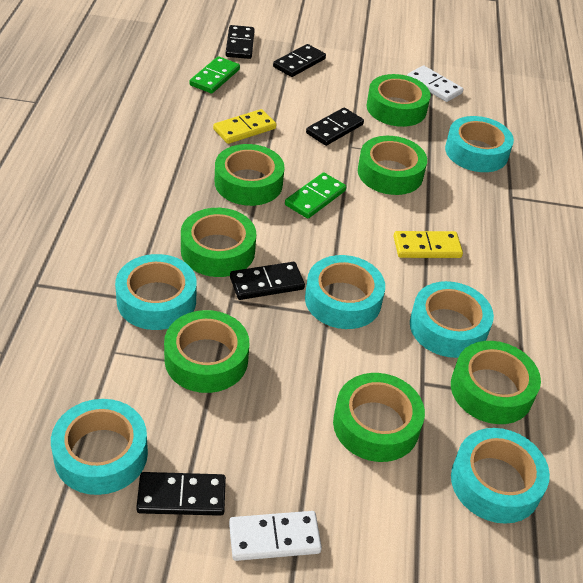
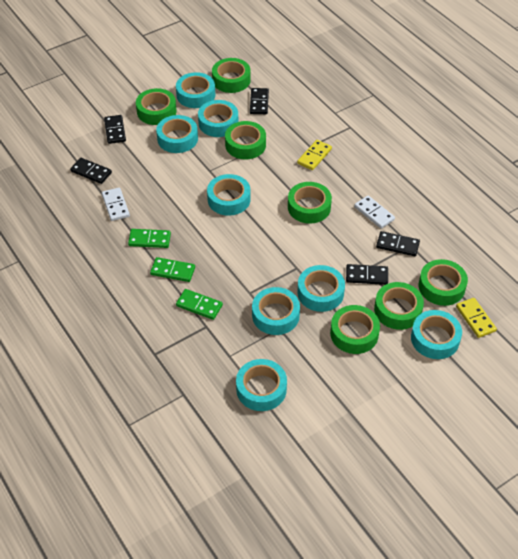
green domino: 2 -> 3
turquoise tape: 6 -> 8

